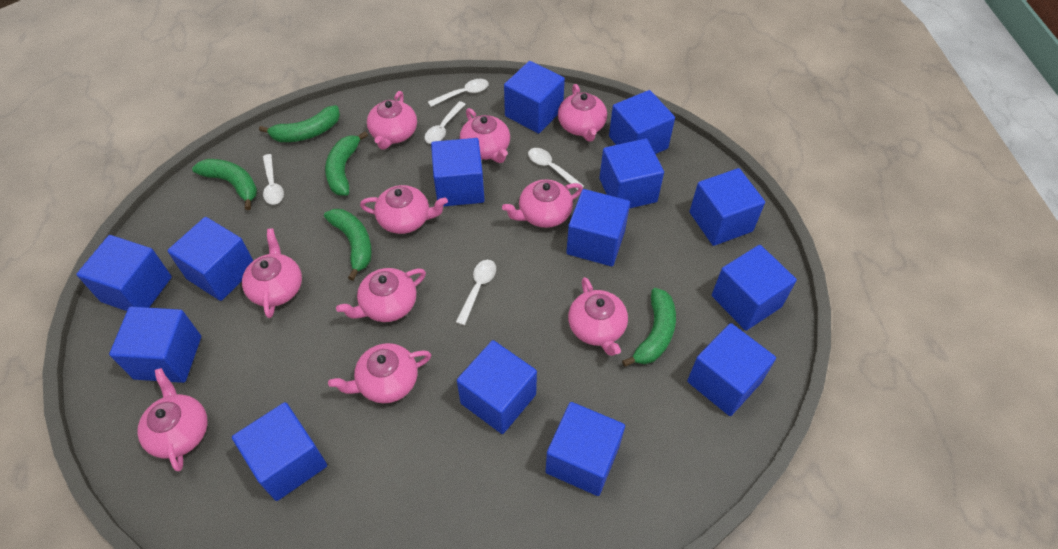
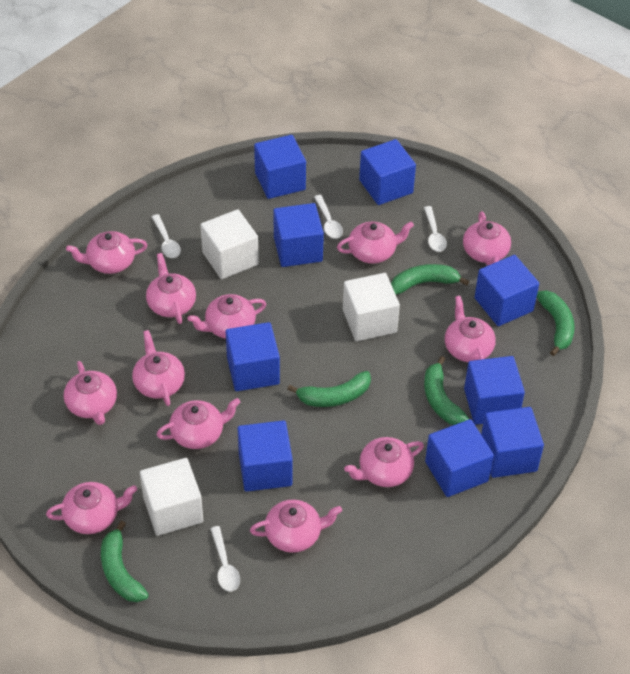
blue cube: 14 -> 9
pink teapot: 10 -> 12
white cube: 0 -> 3
white spoon: 5 -> 4

